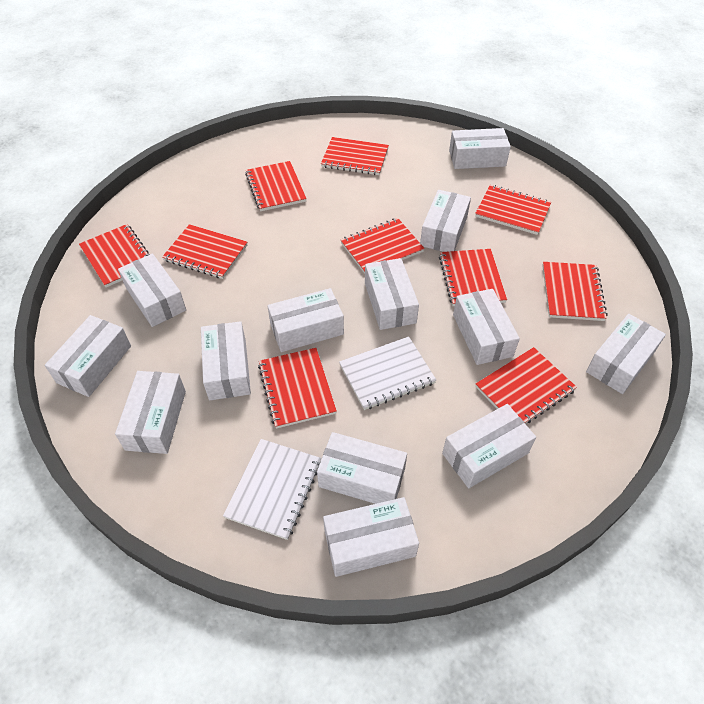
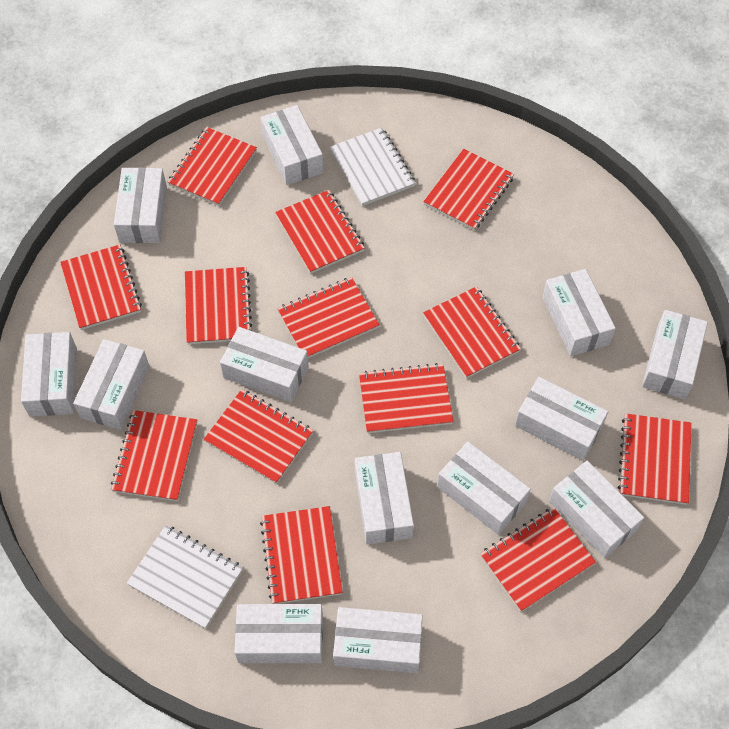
red notebook: 10 -> 13

